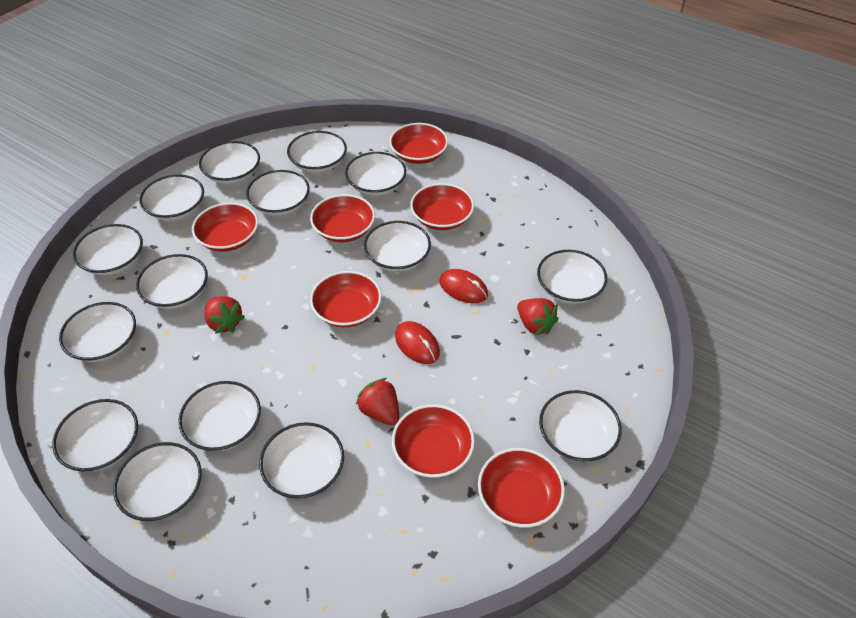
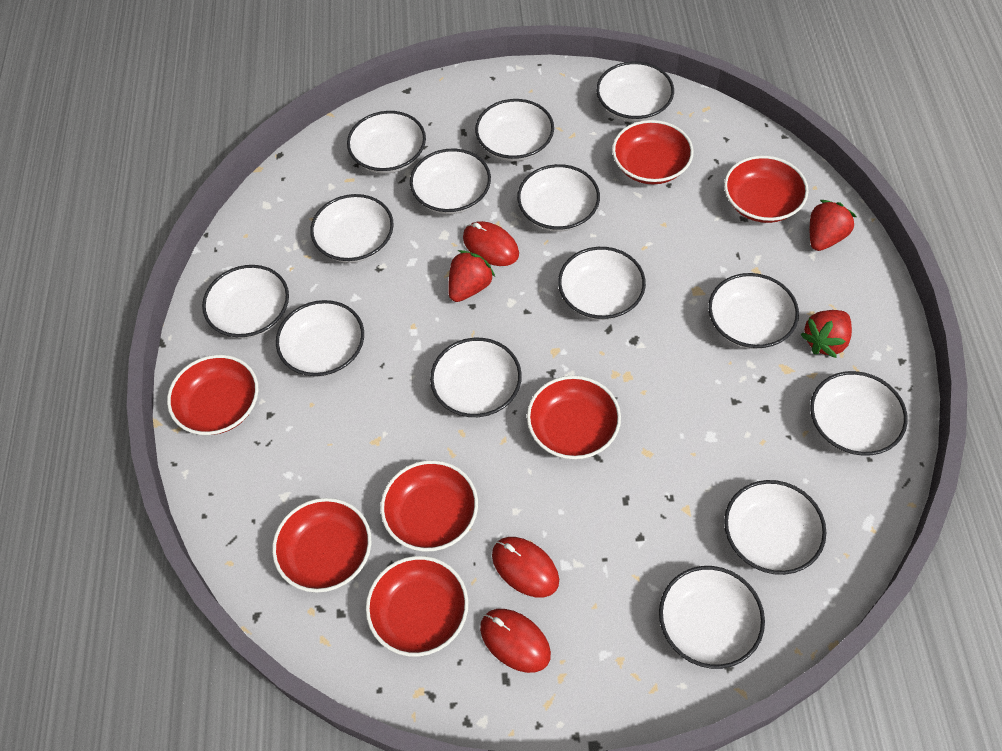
red mouse: 2 -> 3
white bowl: 15 -> 14

